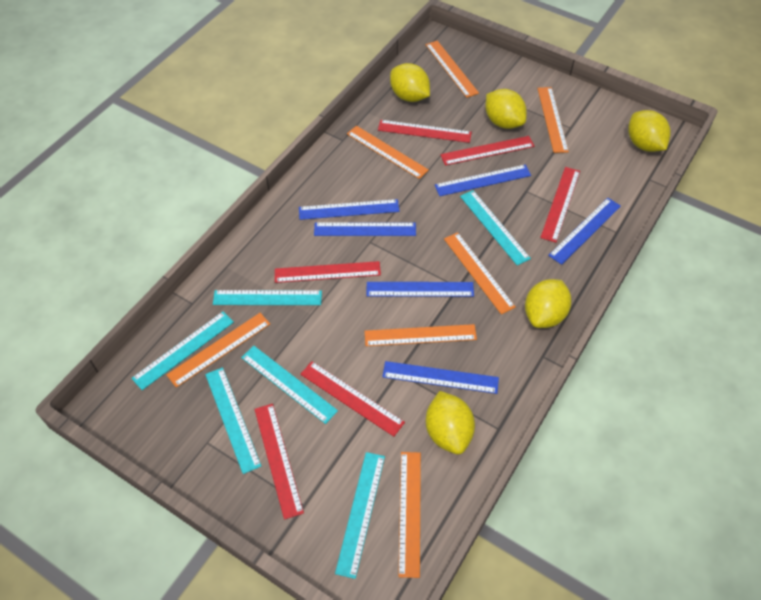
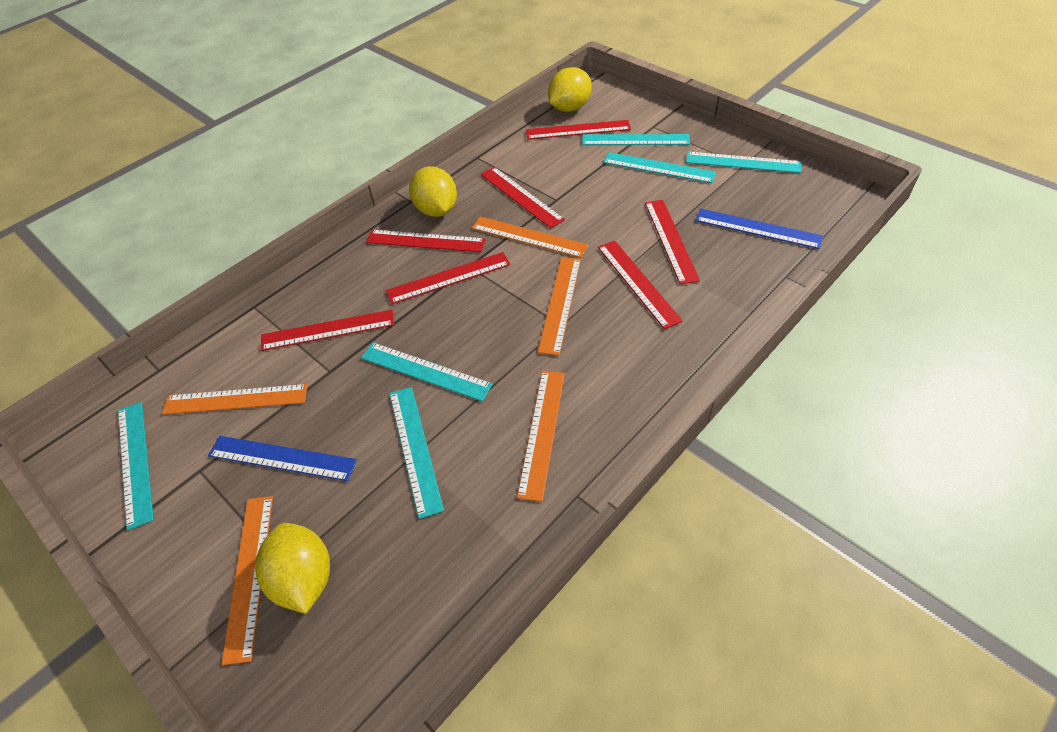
blue ruler: 6 -> 2
orange ruler: 7 -> 5
red ruler: 6 -> 7
yellow lemon: 5 -> 3

